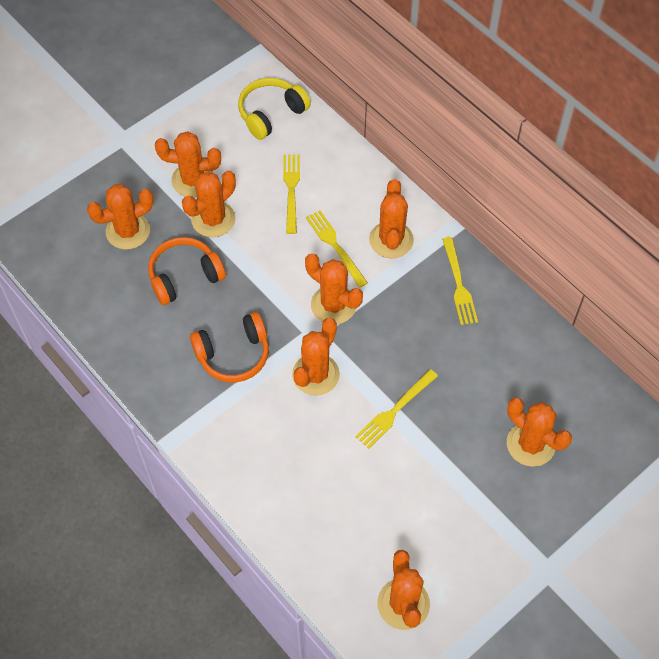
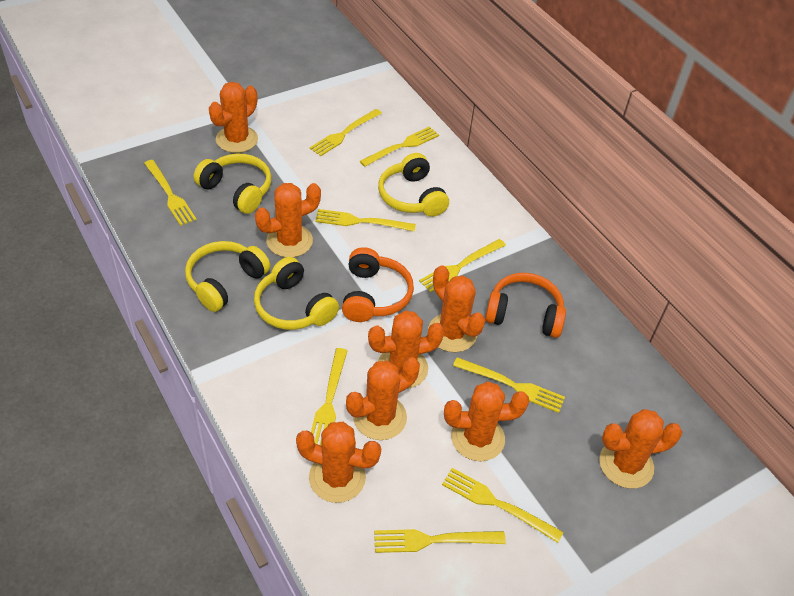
yellow fork: 4 -> 9
yellow headphones: 1 -> 4

